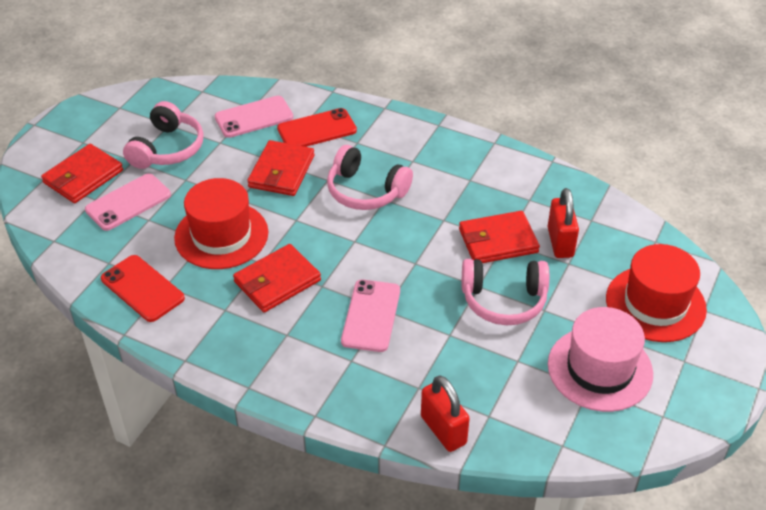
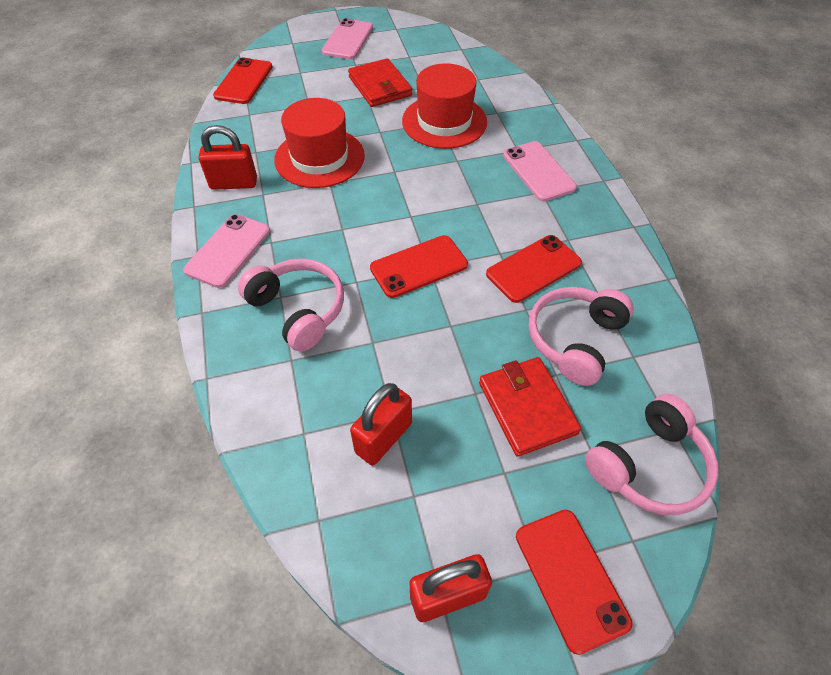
pink hat: 1 -> 0
red padlock: 2 -> 3
red phone: 2 -> 4
red wallet: 4 -> 2

